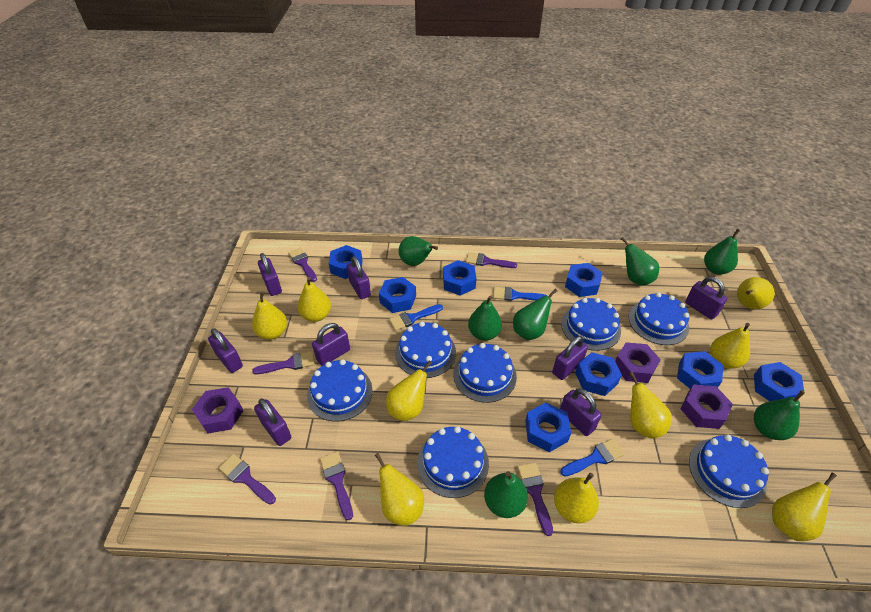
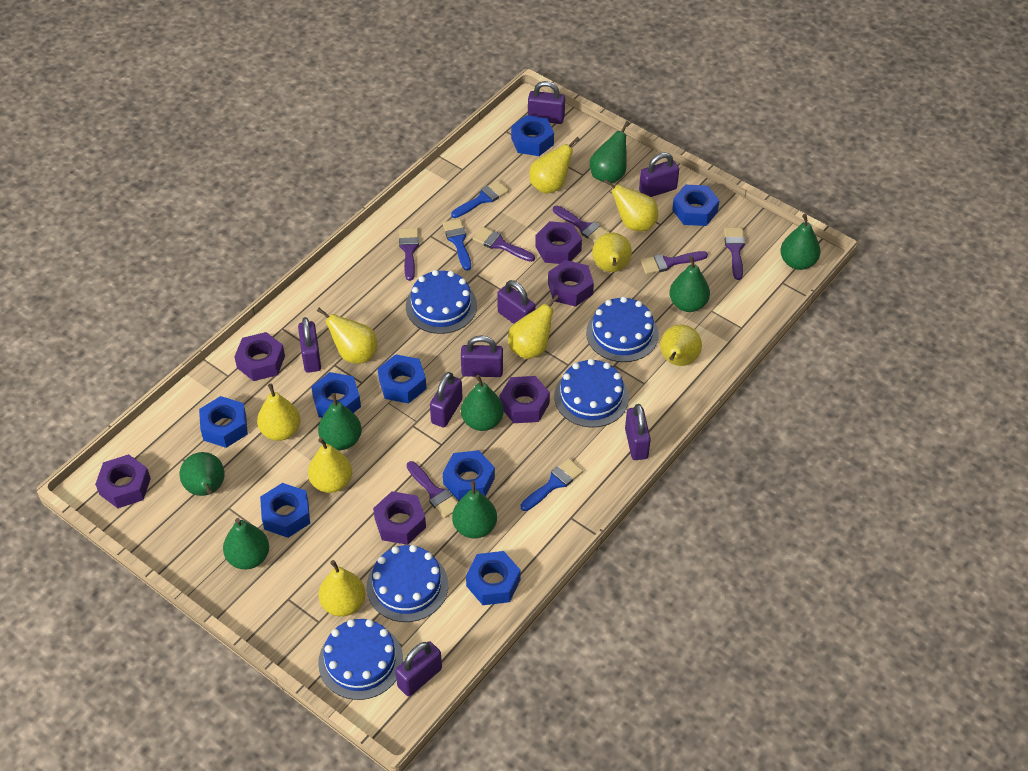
blue cake: 7 -> 5
green pear: 7 -> 8
purple nut: 3 -> 6

